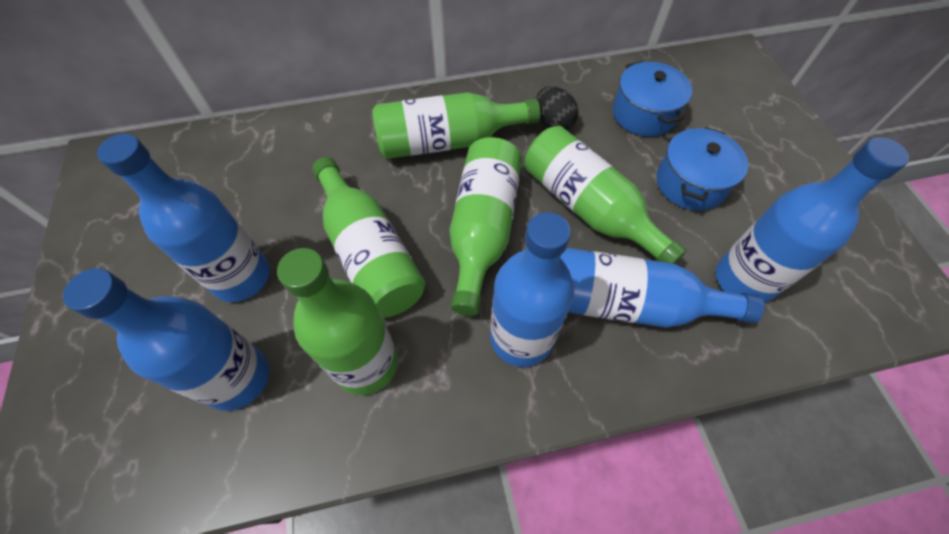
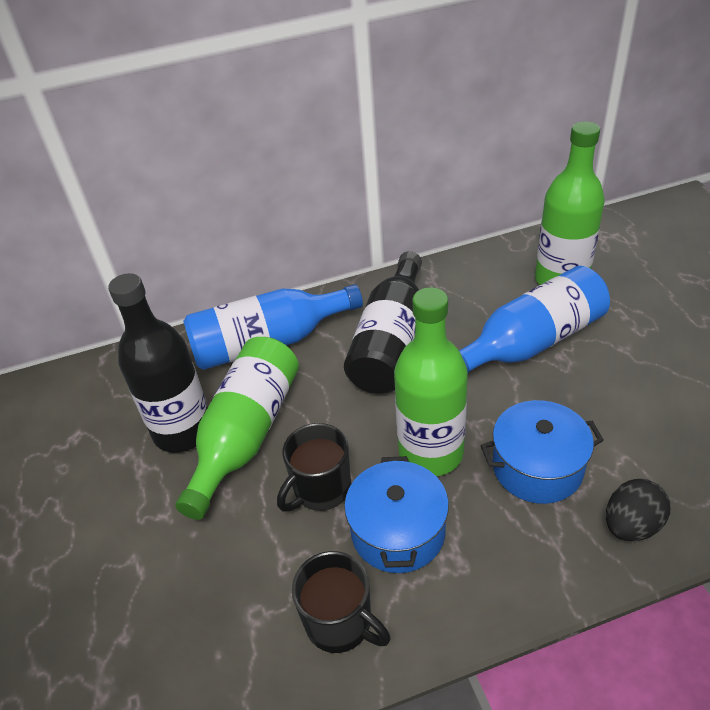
black bottle: 0 -> 2
black mug: 0 -> 2
blue bottle: 5 -> 2
green bottle: 5 -> 3

